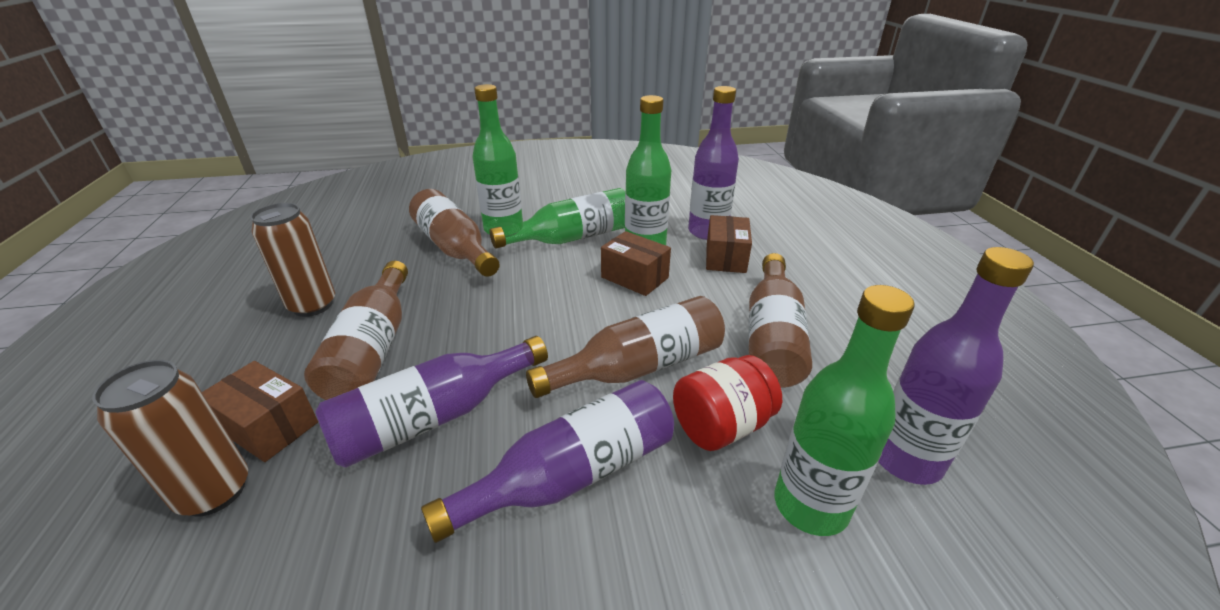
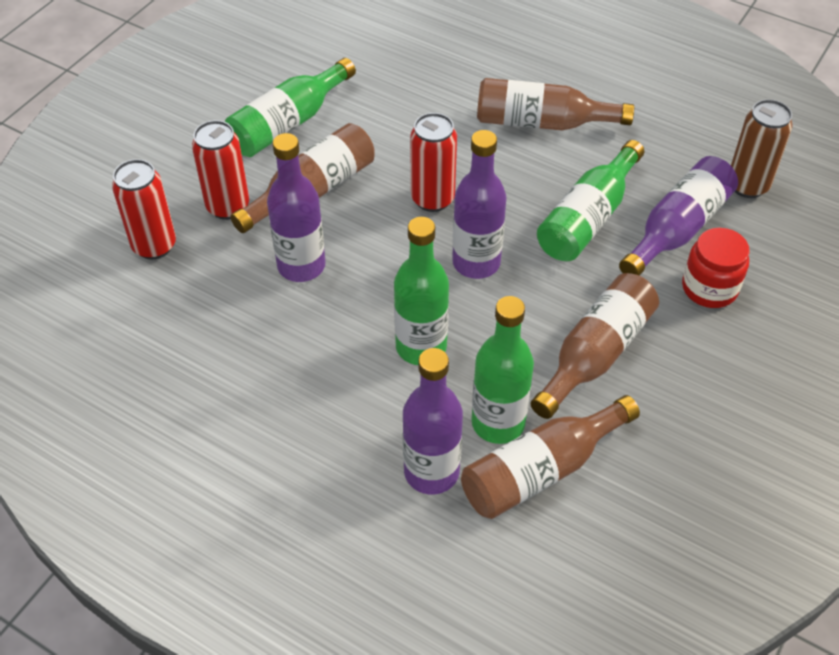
brown box: 3 -> 0
brown can: 2 -> 1
red can: 0 -> 3

